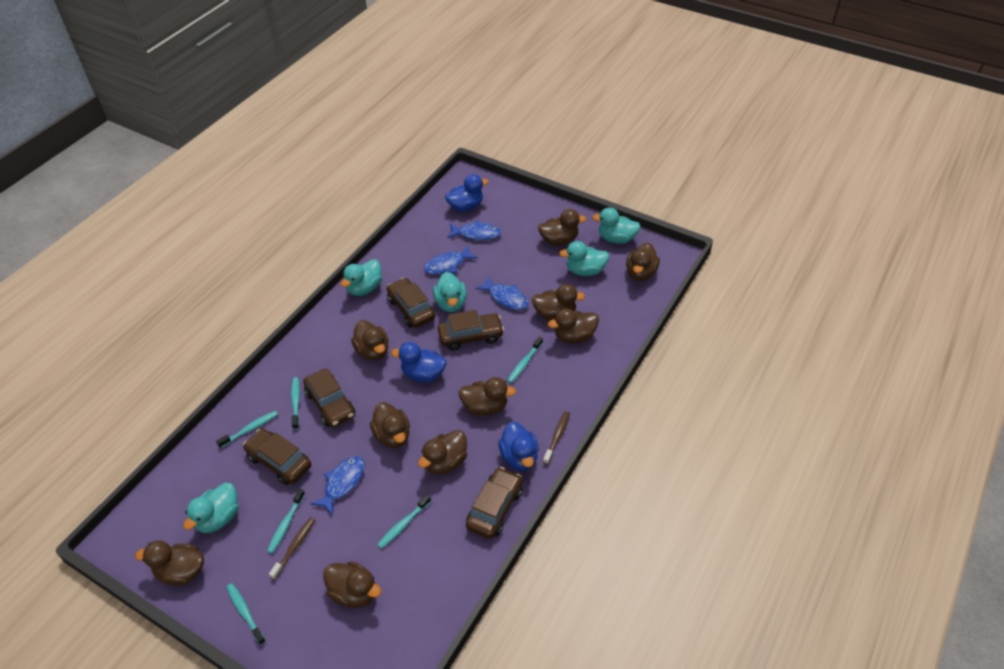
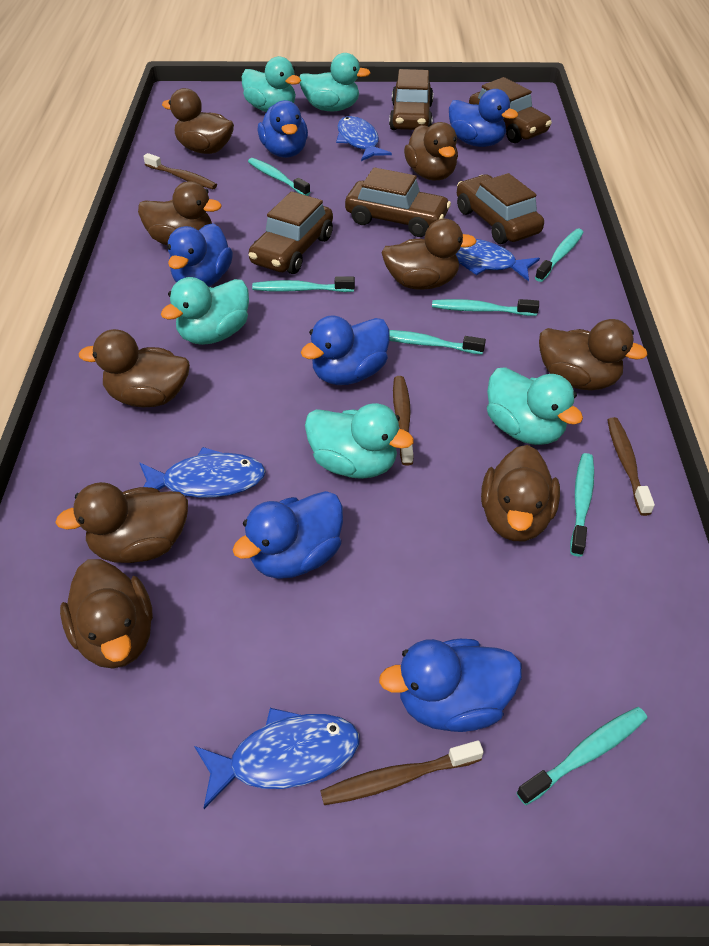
blue duck: 3 -> 6
brown duck: 10 -> 9
brown toothbrush: 2 -> 4
turquoise toothbrush: 6 -> 7

